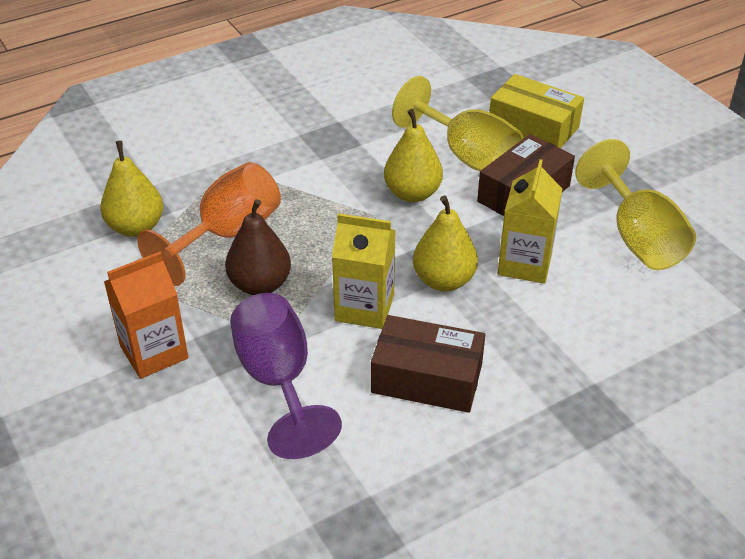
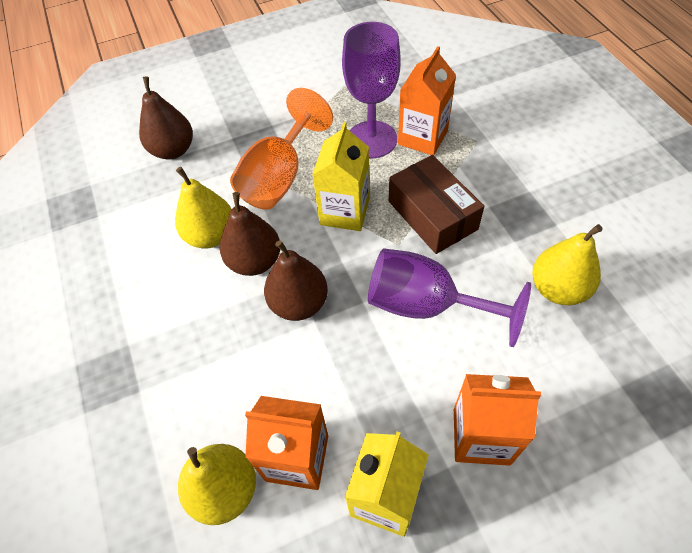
brown box: 2 -> 1
brown pear: 1 -> 3
orange carton: 1 -> 3
purple goblet: 1 -> 2
yellow box: 1 -> 0
yellow goblet: 2 -> 0

